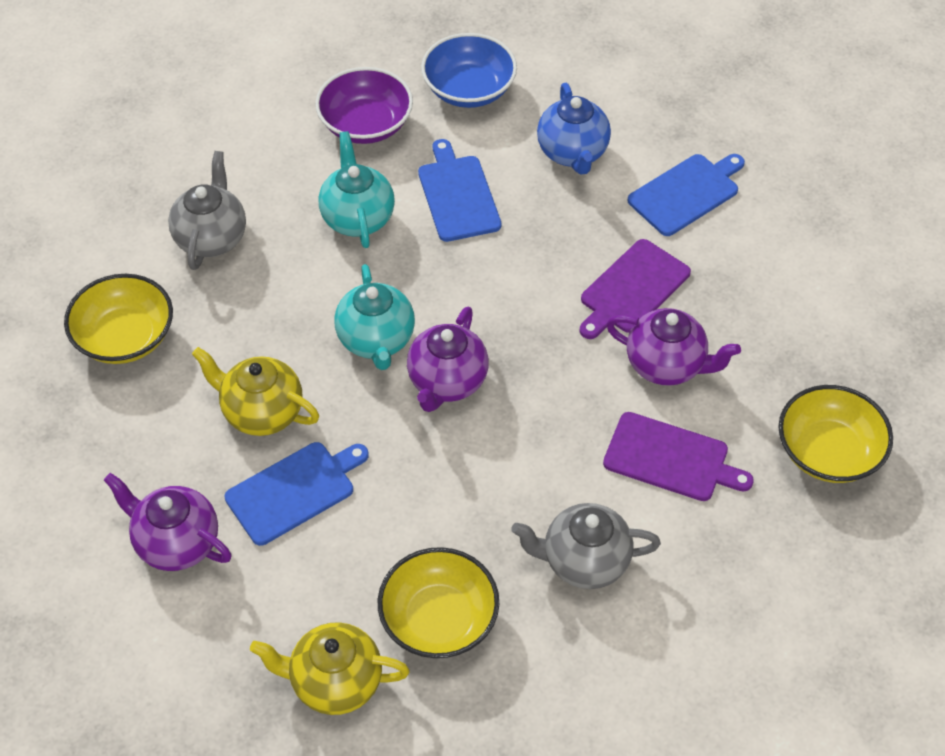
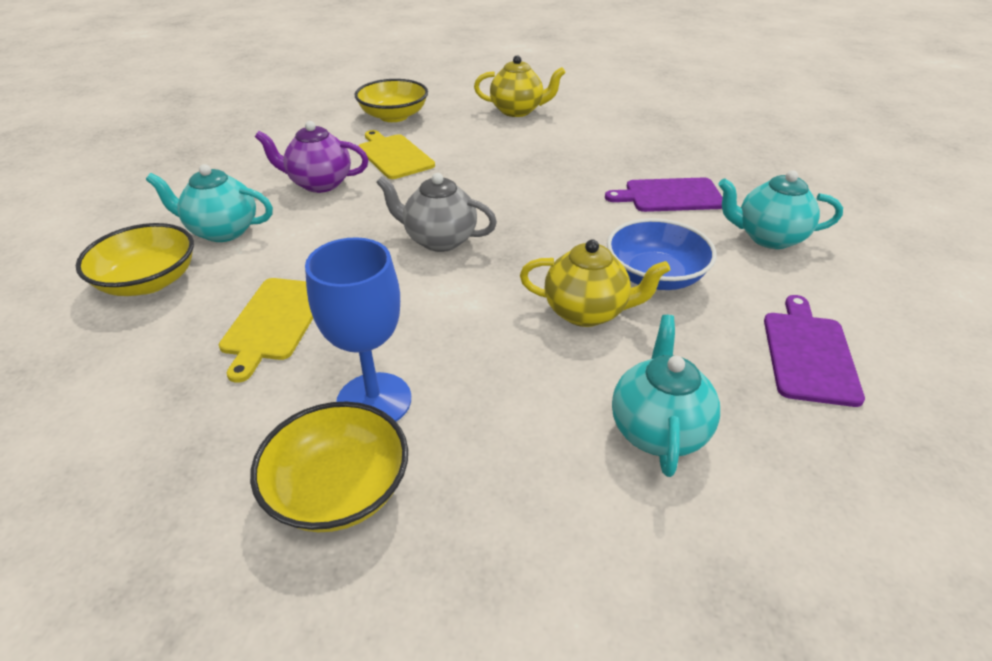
blue cutting board: 3 -> 0
blue goblet: 0 -> 1
blue teapot: 1 -> 0
grey teapot: 2 -> 1
purple bowl: 1 -> 0
purple teapot: 3 -> 1
turquoise teapot: 2 -> 3
yellow cutting board: 0 -> 2

